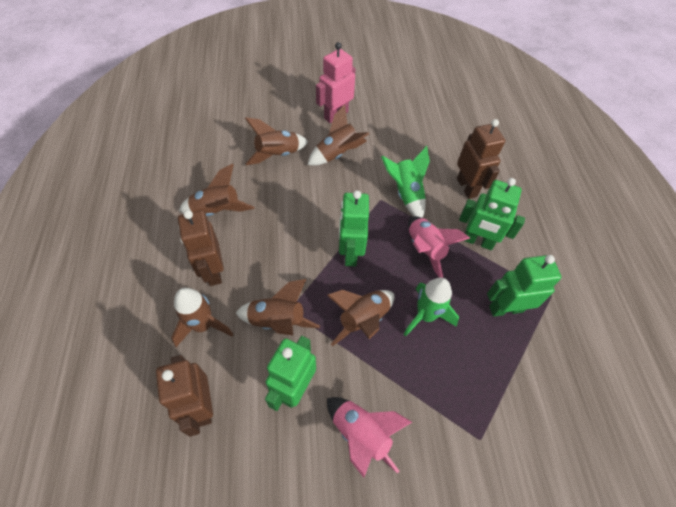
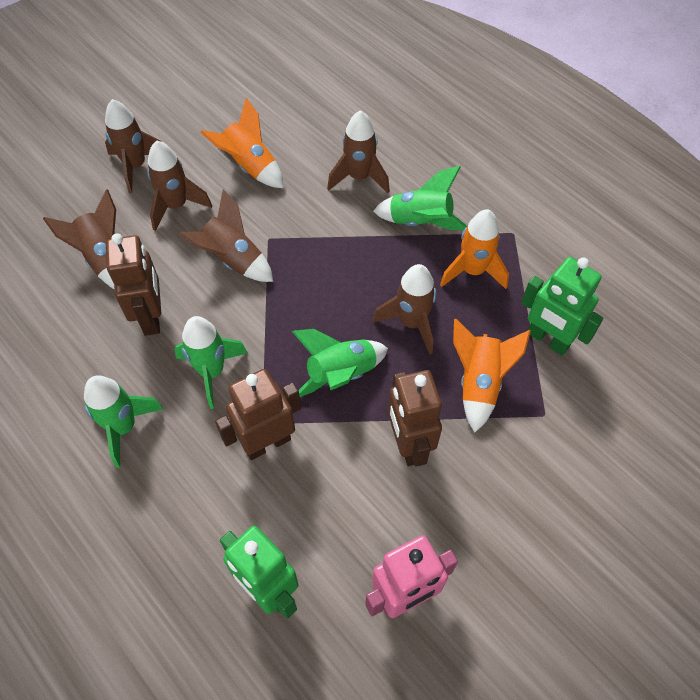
green robot: 4 -> 2
green rocket: 2 -> 4
orange rocket: 0 -> 3
pink rocket: 2 -> 0

